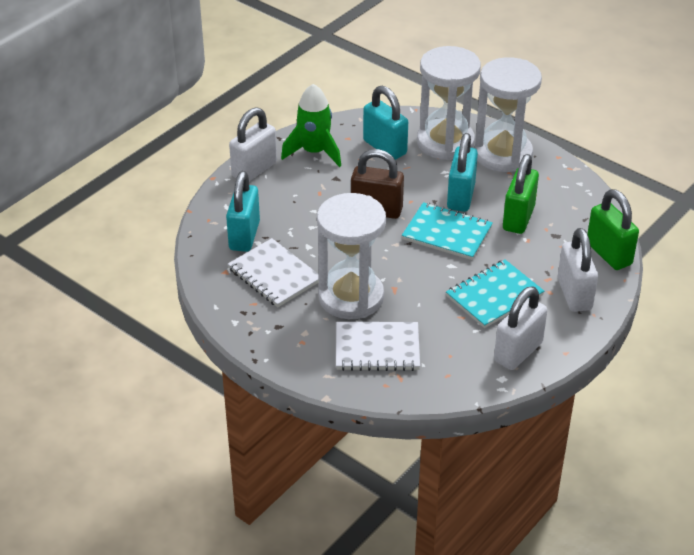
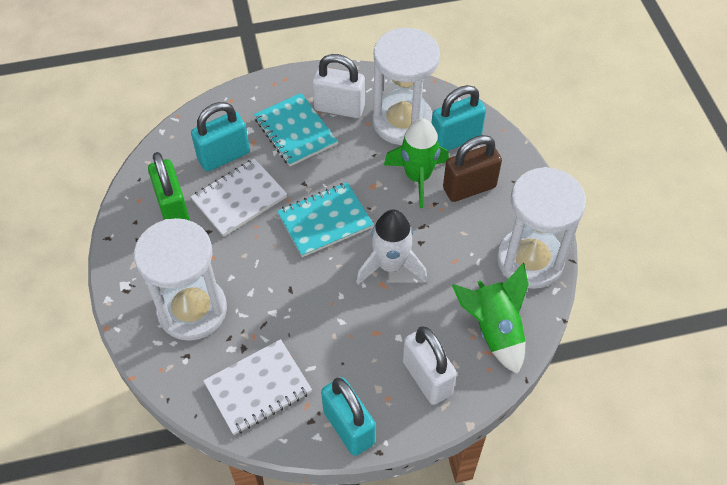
green padlock: 2 -> 1
green rocket: 1 -> 2
white padlock: 3 -> 2
white rocket: 0 -> 1

